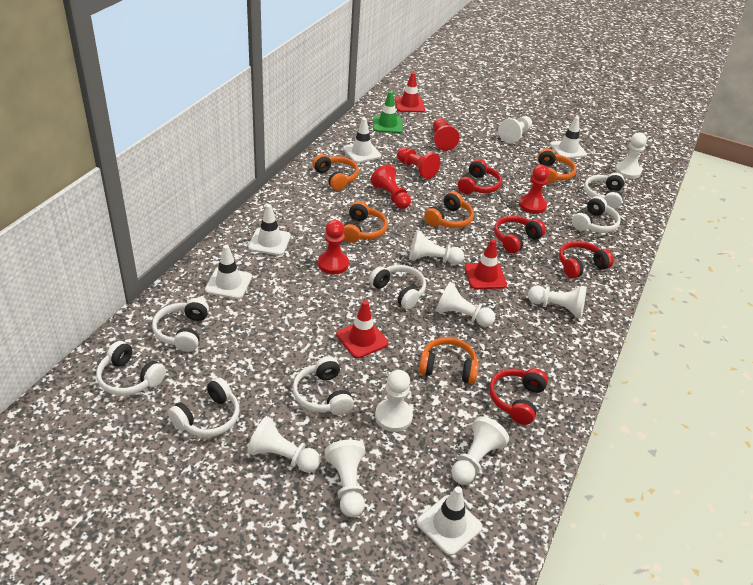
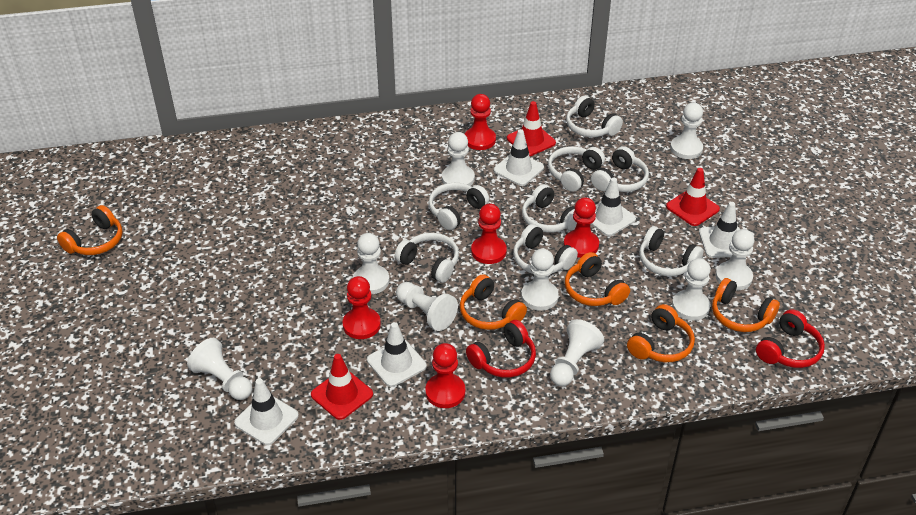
green traffic cone: 1 -> 0
red headphones: 4 -> 2
white headphones: 7 -> 8

